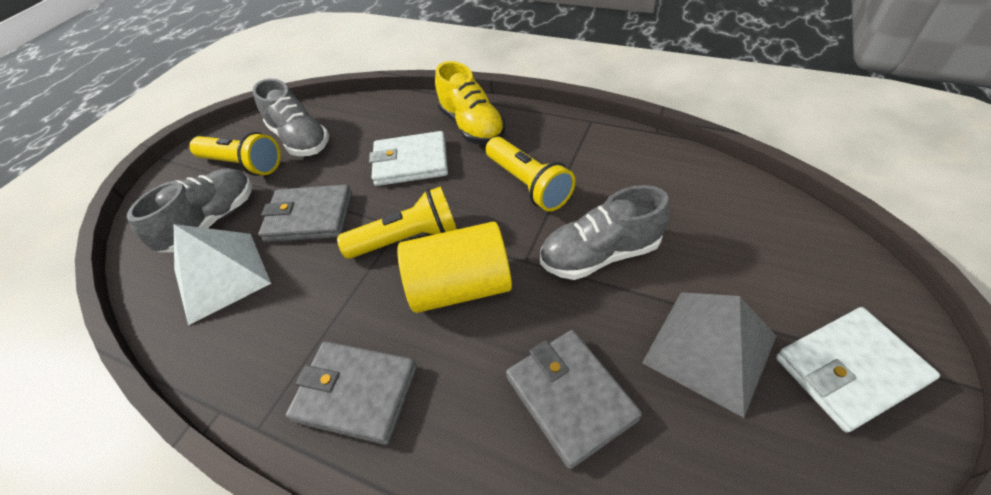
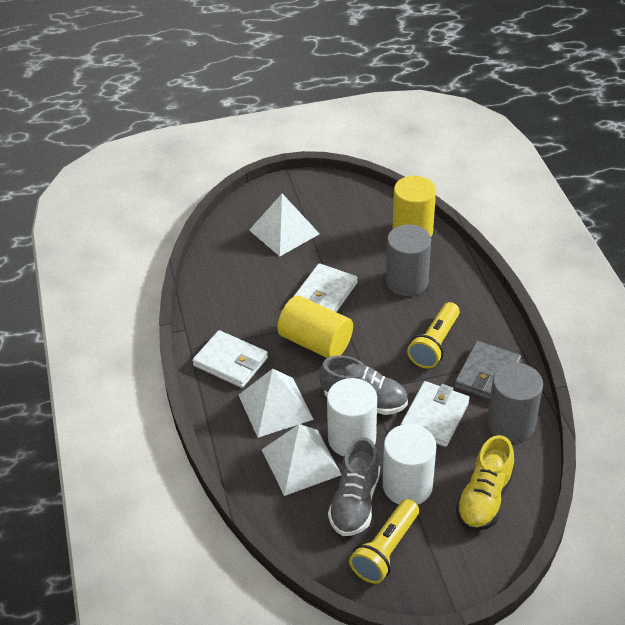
grey cylinder: 0 -> 2
grey pyramid: 1 -> 0
grey shoe: 3 -> 2
grey wallet: 3 -> 1
white cylinder: 0 -> 2
white pyramid: 1 -> 3
white wallet: 2 -> 3
yellow cylinder: 1 -> 2
yellow flashlight: 3 -> 2

